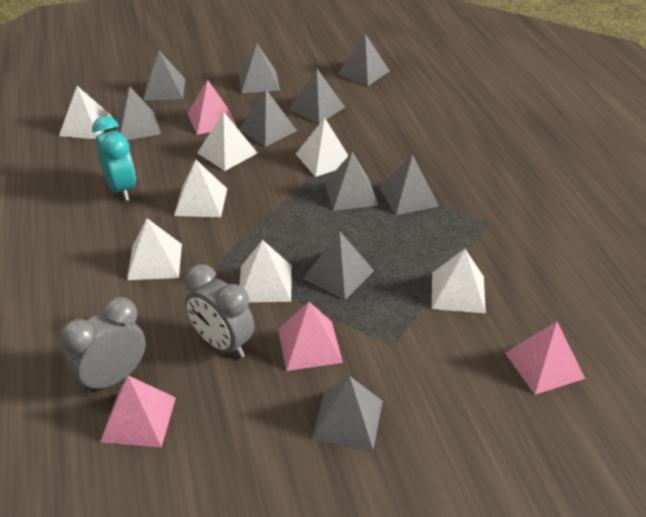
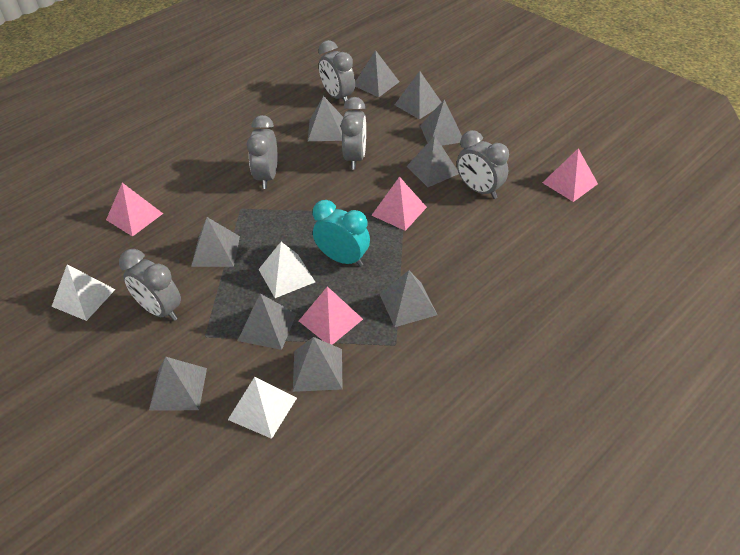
grey clock: 2 -> 5
white pyramid: 7 -> 3

